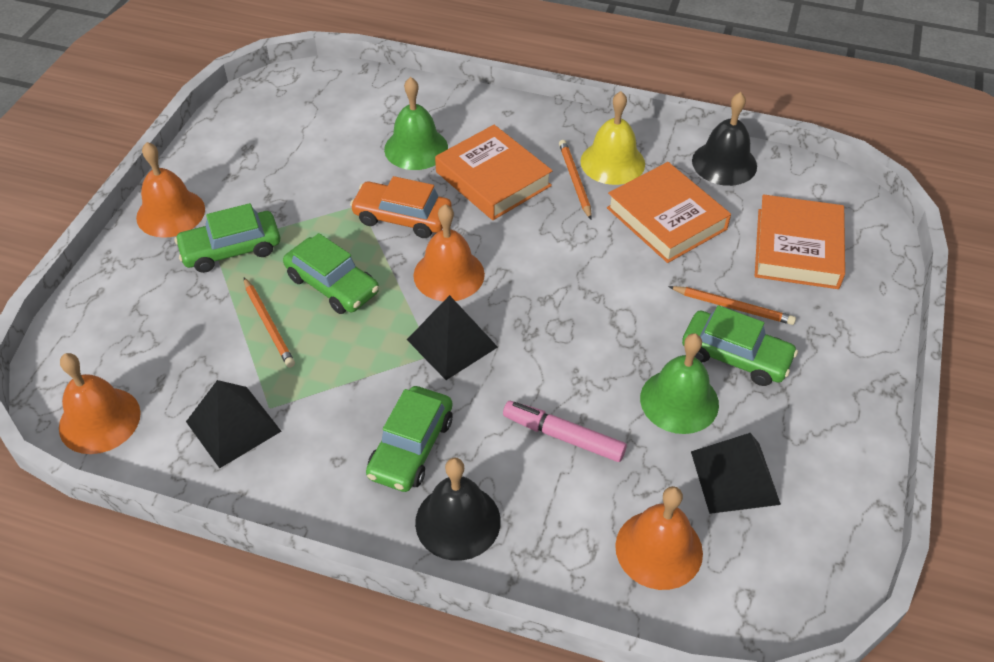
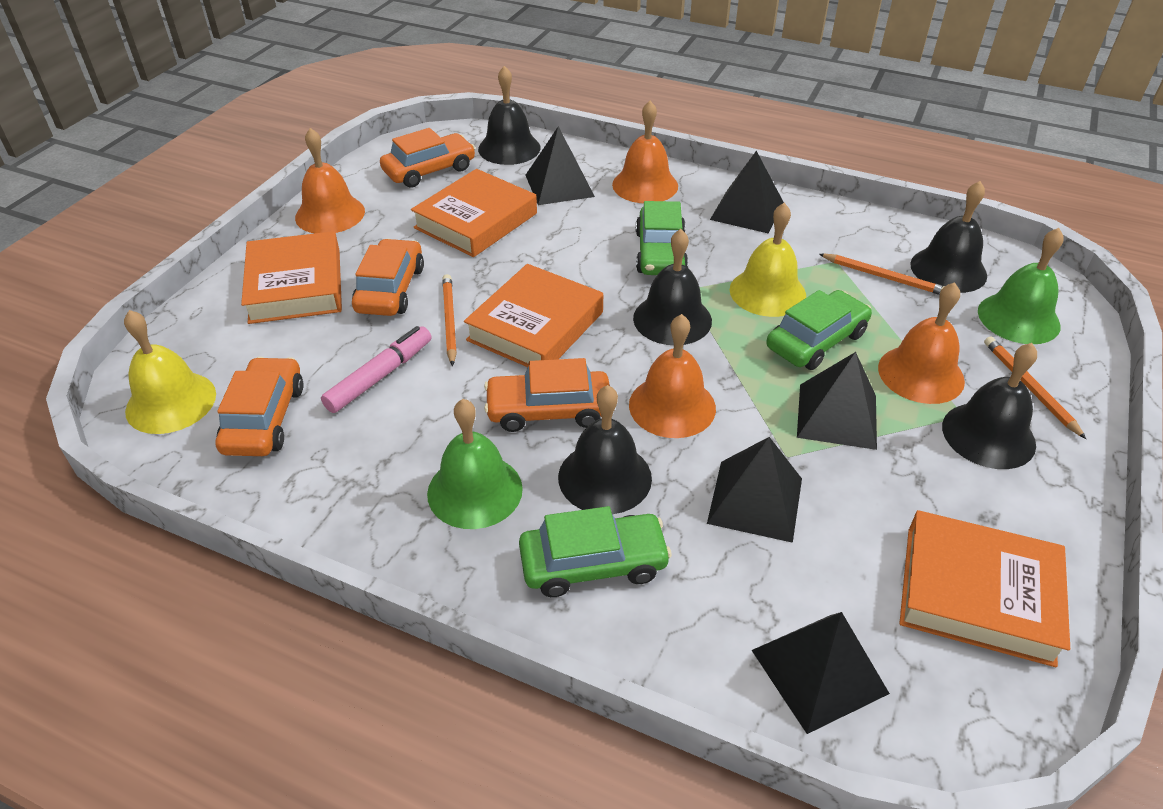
black bell: 2 -> 5
black pyramid: 3 -> 5
green car: 4 -> 3
orange book: 3 -> 4
orange car: 1 -> 4
yellow bell: 1 -> 2

